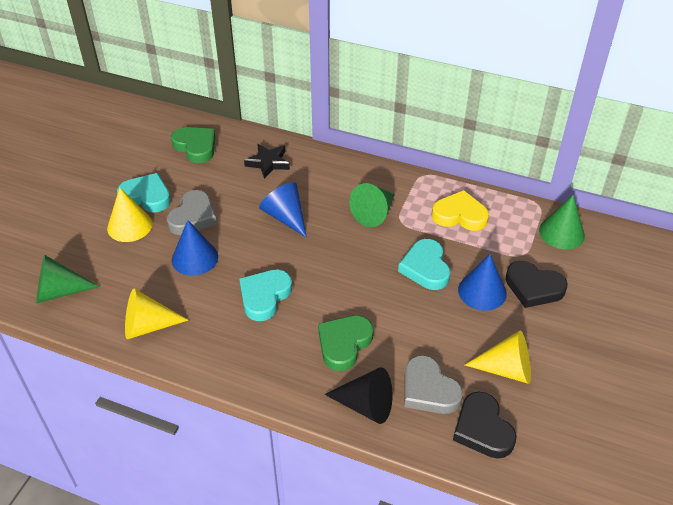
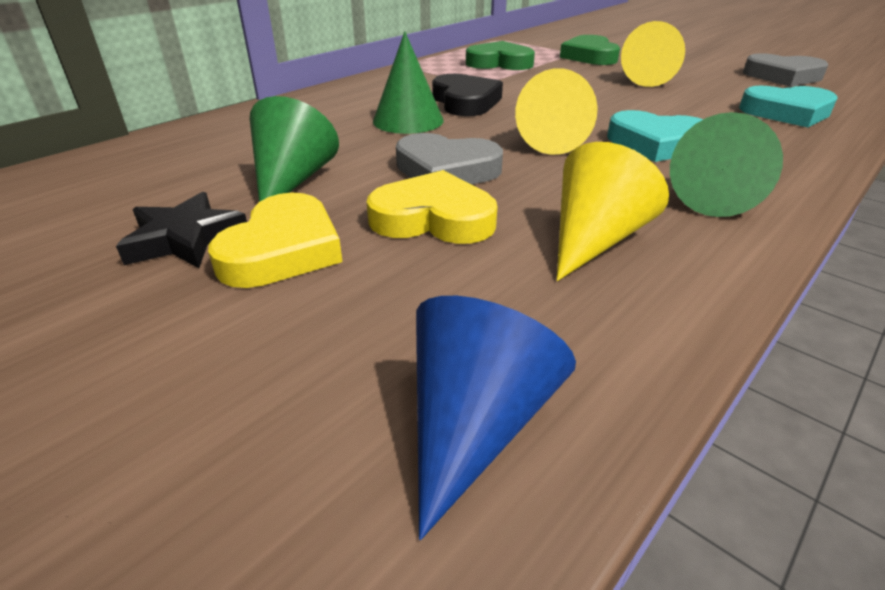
black cone: 1 -> 0
black heart: 2 -> 1
blue cone: 3 -> 1
turquoise heart: 3 -> 2
yellow heart: 1 -> 2

